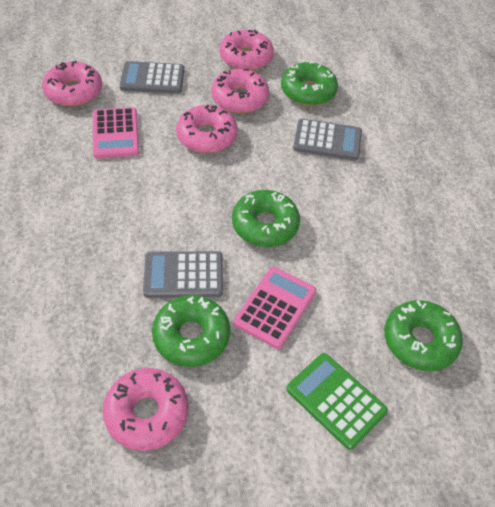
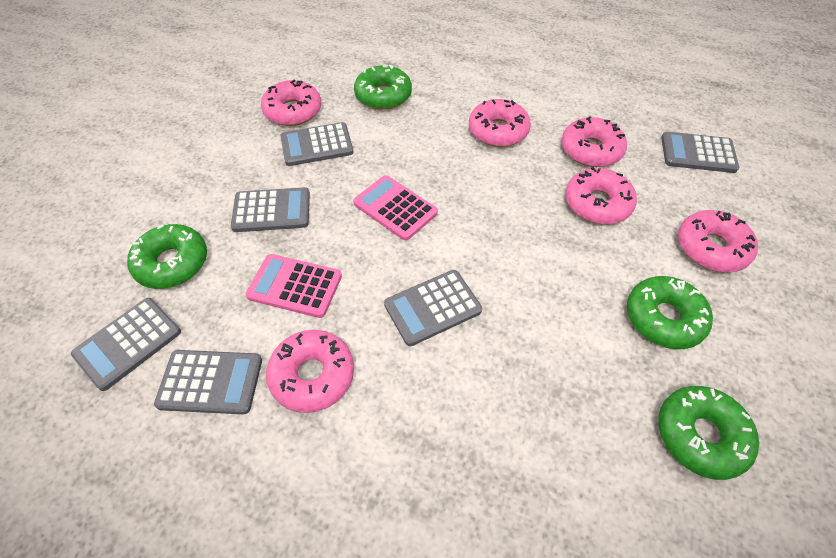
green calculator: 1 -> 0
grey calculator: 3 -> 6
pink donut: 5 -> 6

